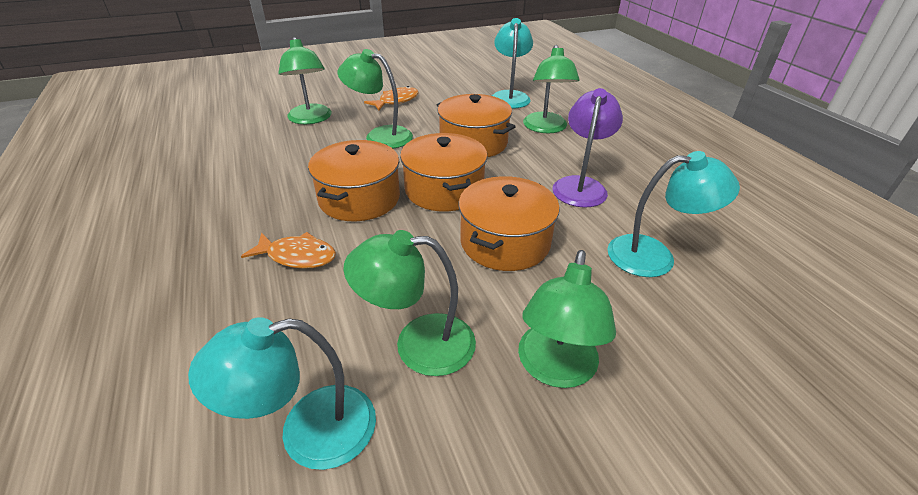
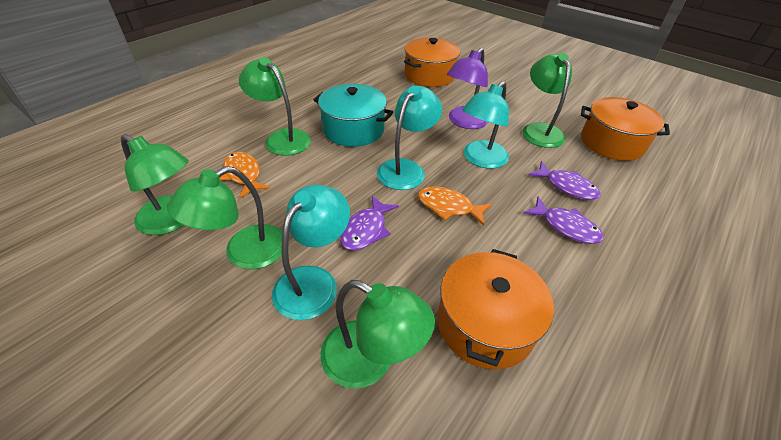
orange pot: 4 -> 3
purple fish: 0 -> 3
turquoise pot: 0 -> 1

